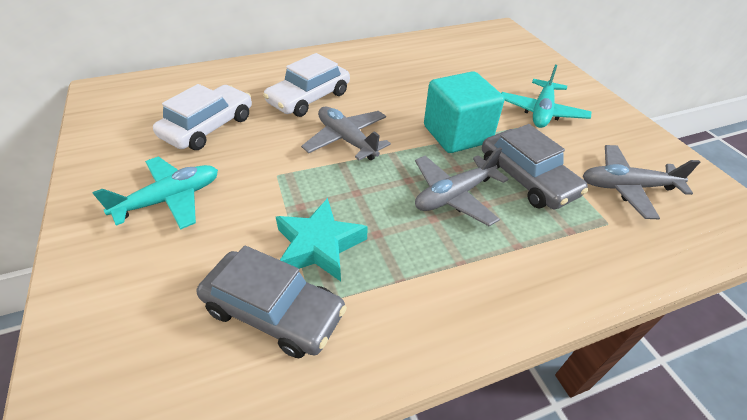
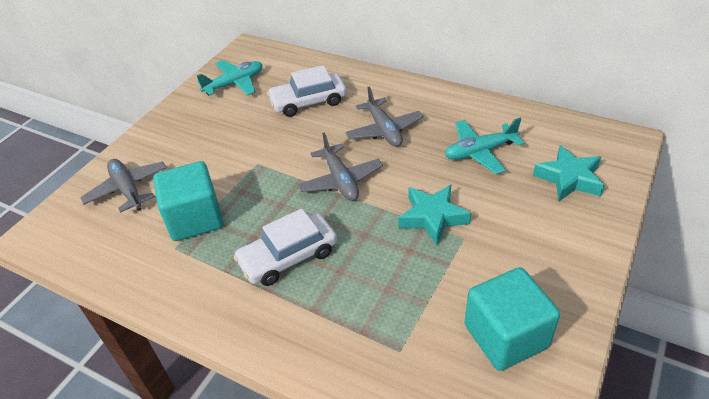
grey car: 2 -> 0
turquoise cube: 1 -> 2
turquoise star: 1 -> 2

